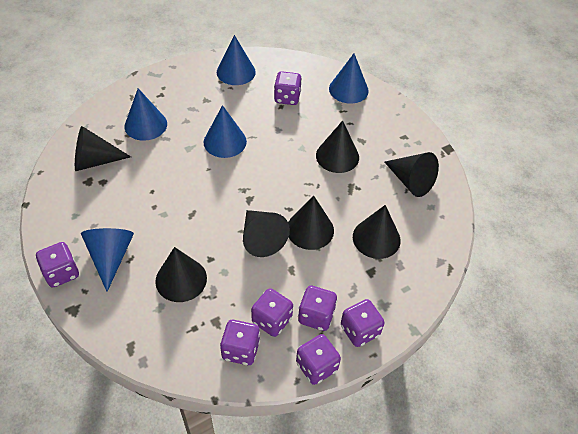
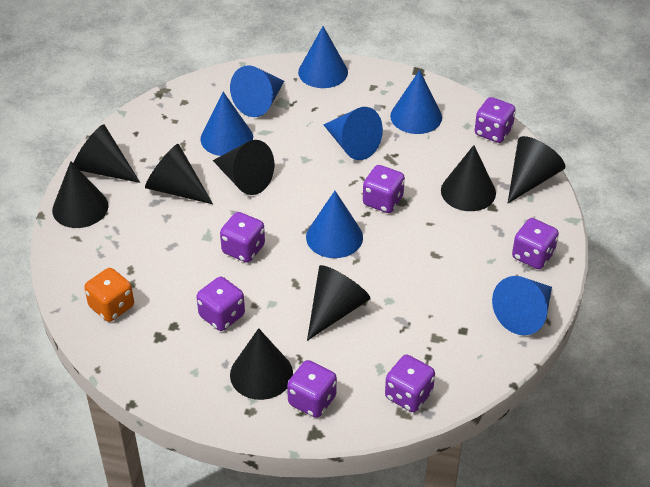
black cone: 7 -> 8
blue cone: 5 -> 7
orange dice: 0 -> 1

